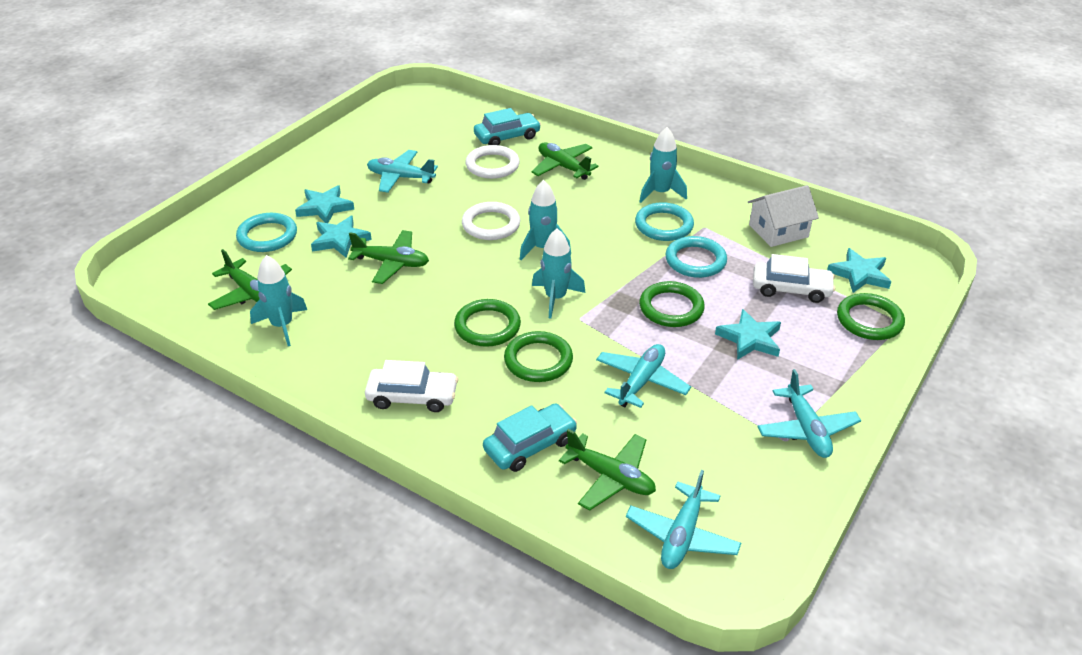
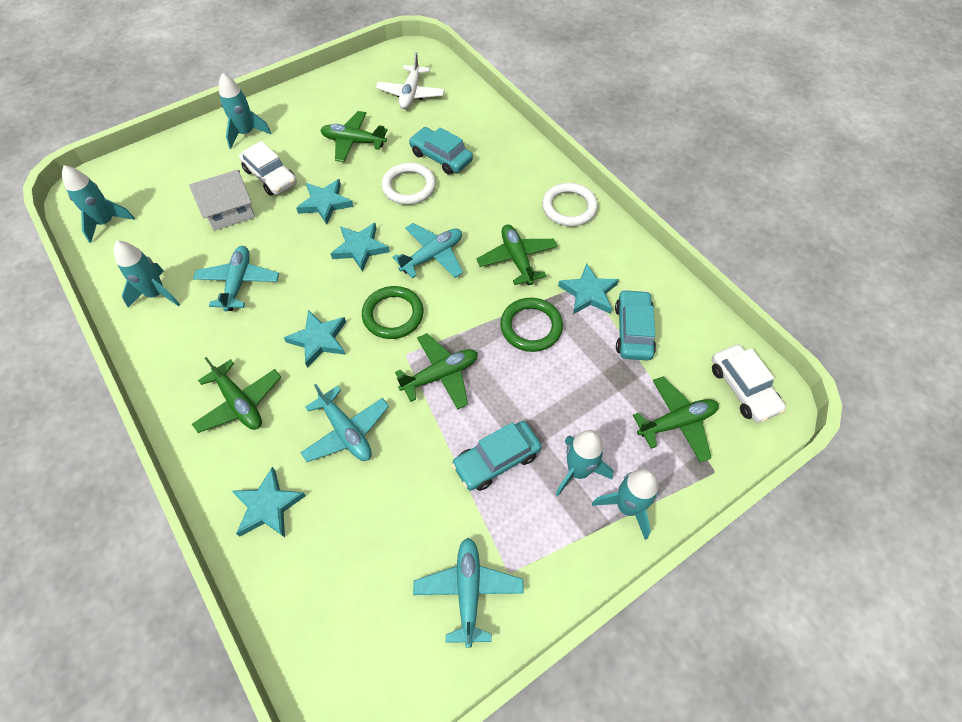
green plane: 4 -> 5
green ring: 4 -> 2
turquoise car: 2 -> 3
turquoise ring: 3 -> 0
turquoise rocket: 4 -> 5
turquoise star: 4 -> 5
white plane: 0 -> 1

